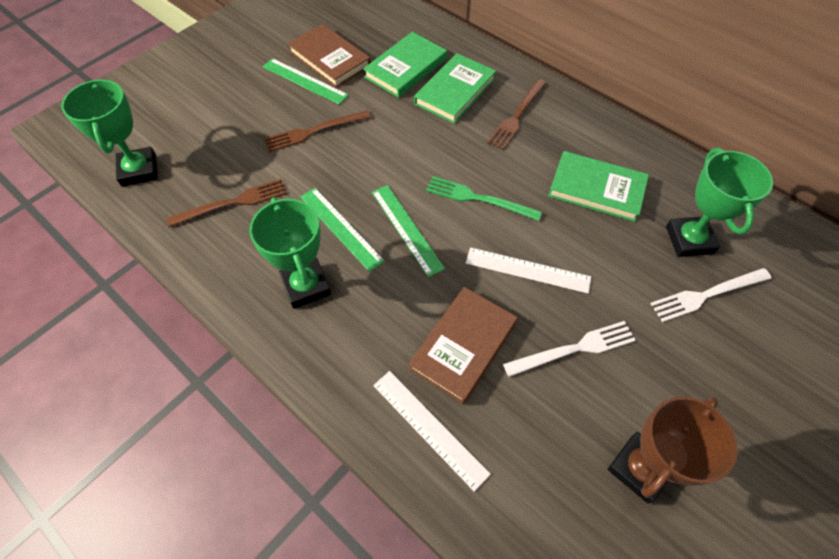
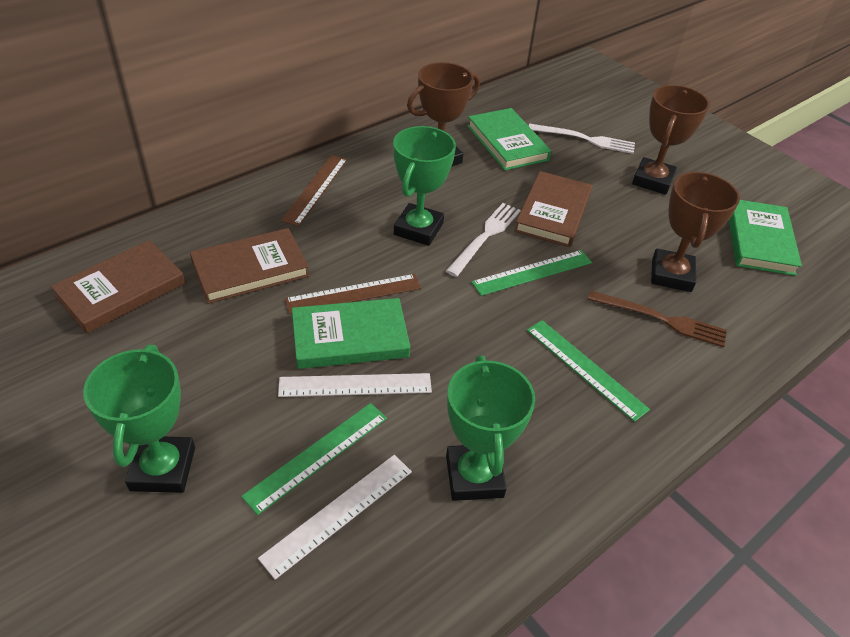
brown book: 2 -> 3
brown fork: 3 -> 1
brown ruler: 0 -> 2
brown trophy: 1 -> 3
green fork: 1 -> 0

